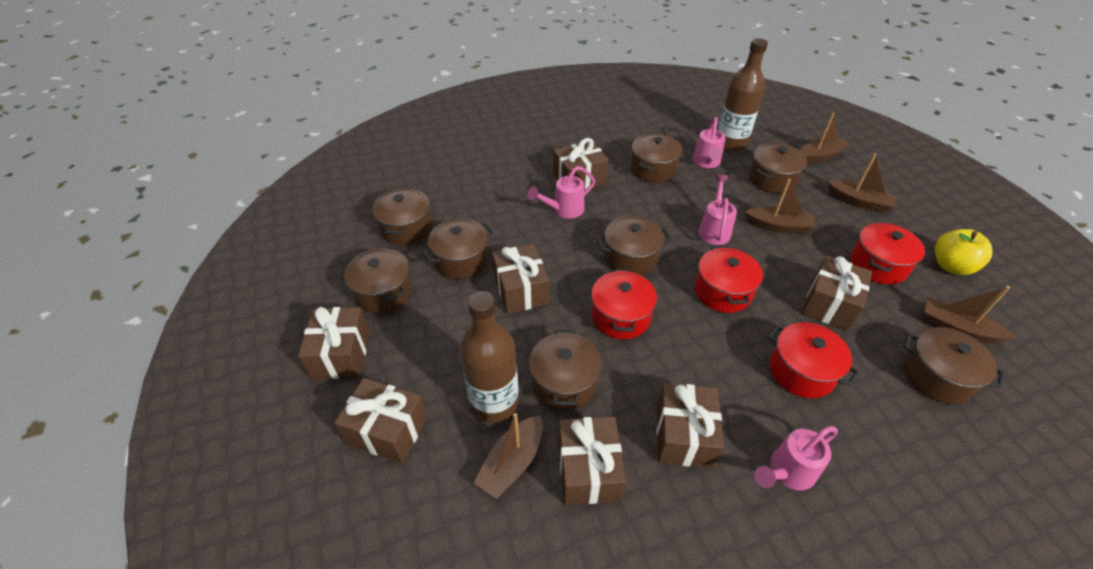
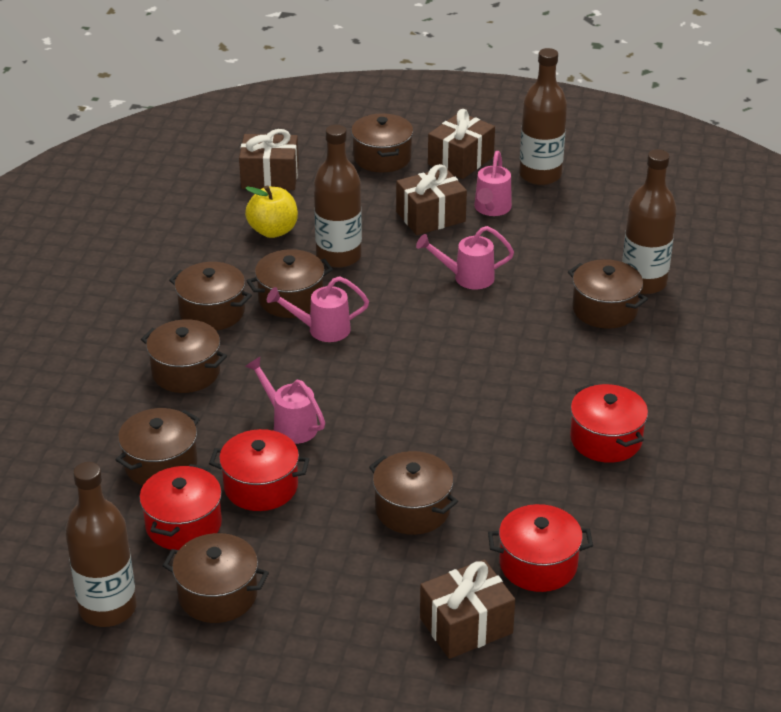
brown boat: 5 -> 0
brown bottle: 2 -> 4
brown gift: 7 -> 4

